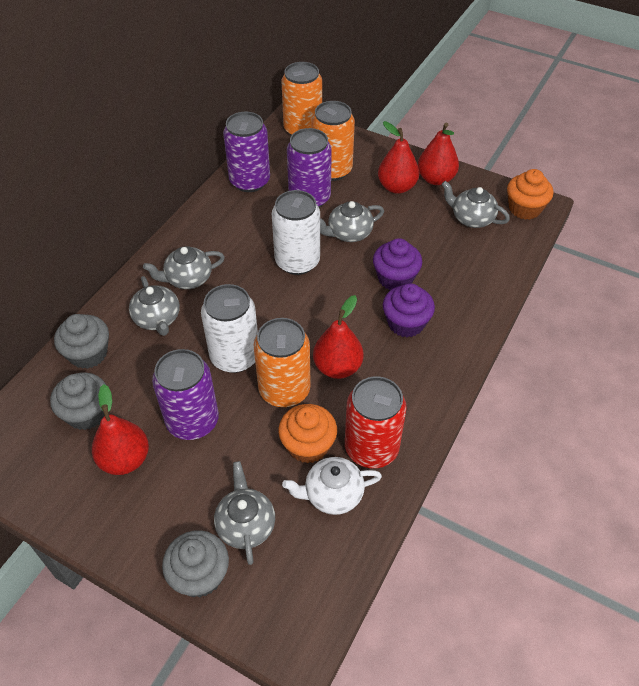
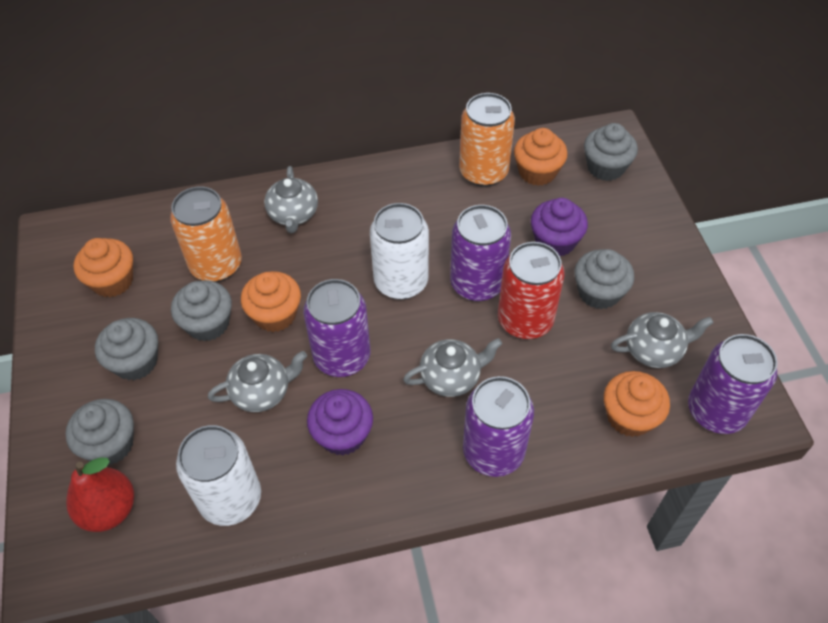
grey cupcake: 3 -> 5
grey teapot: 5 -> 4
orange can: 3 -> 2
orange cupcake: 2 -> 4
purple can: 3 -> 4
red pear: 4 -> 1
white teapot: 1 -> 0

